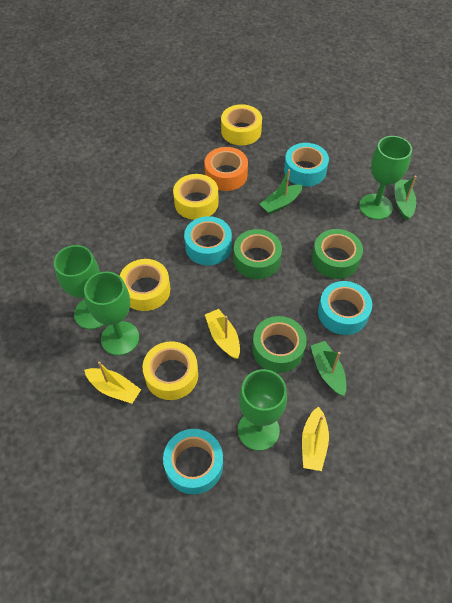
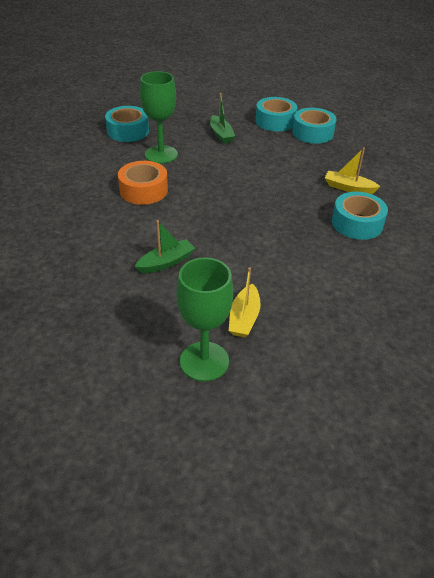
green boat: 3 -> 2
green goblet: 4 -> 2
green tape: 3 -> 0
yellow boat: 3 -> 2
yellow tape: 4 -> 0

